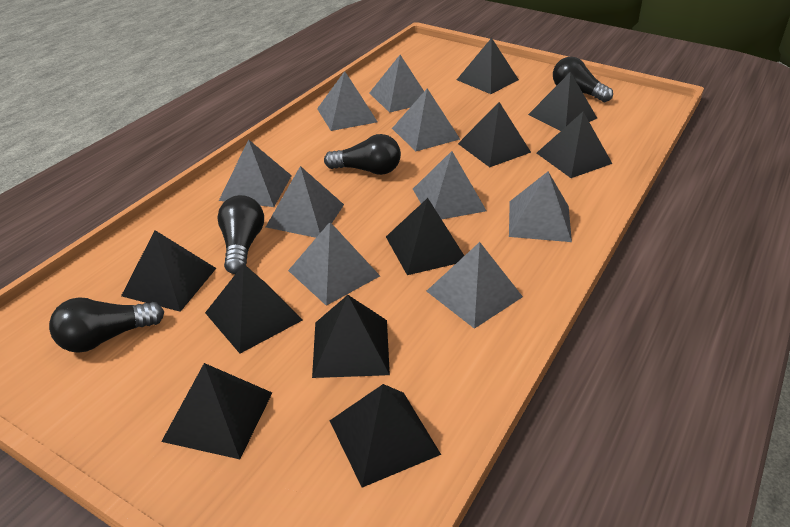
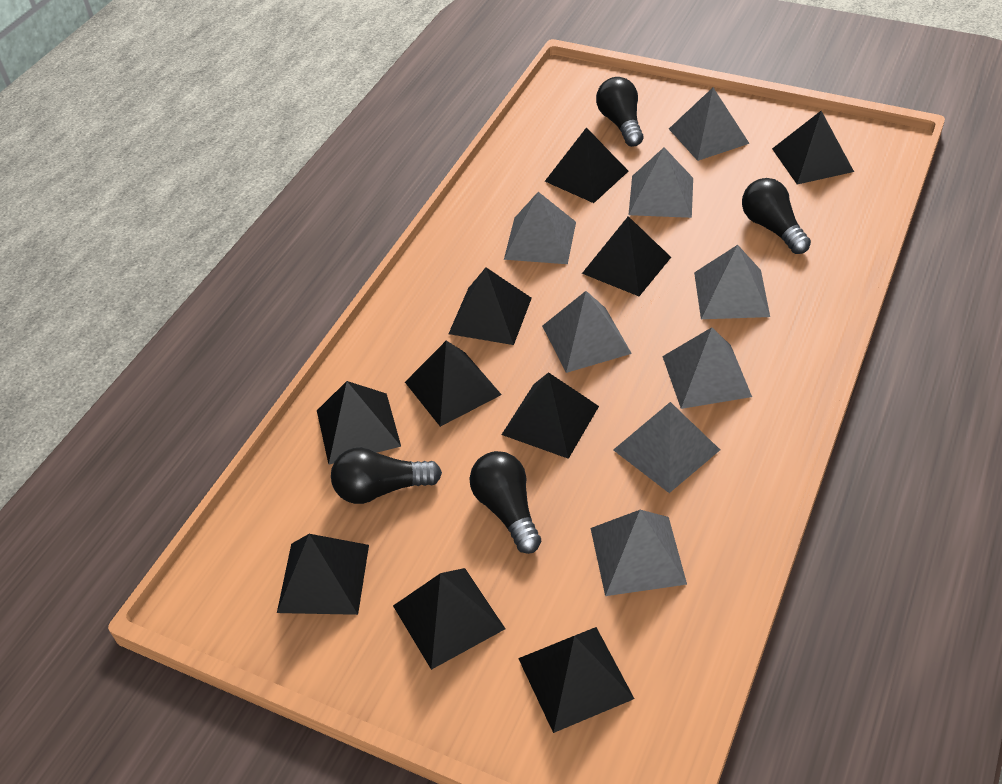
grey pyramid: 9 -> 8

